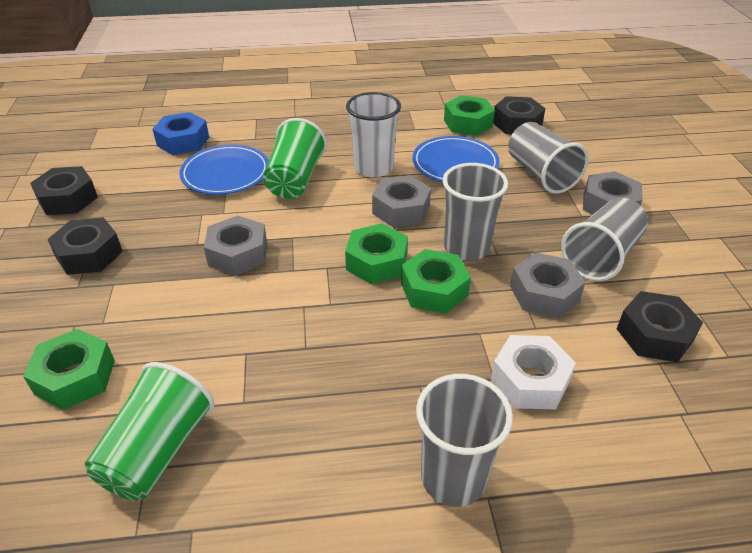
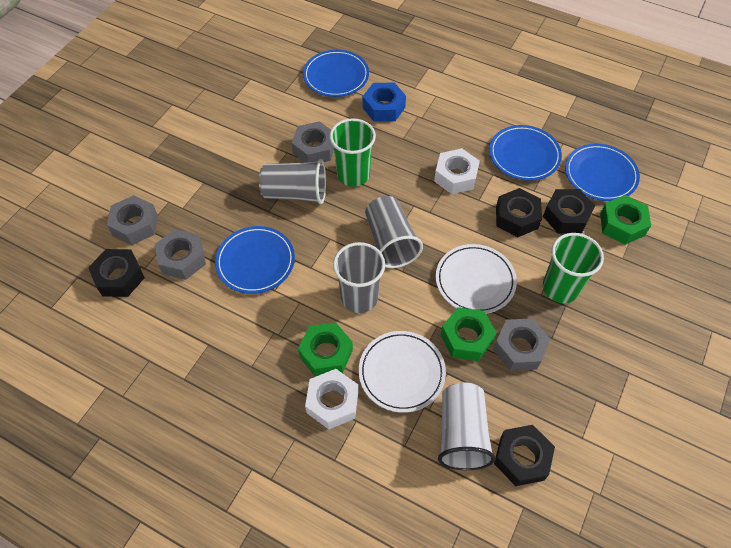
blue plate: 2 -> 4
green nut: 4 -> 3
grey cup: 4 -> 3
white nut: 1 -> 2
white plate: 0 -> 2

